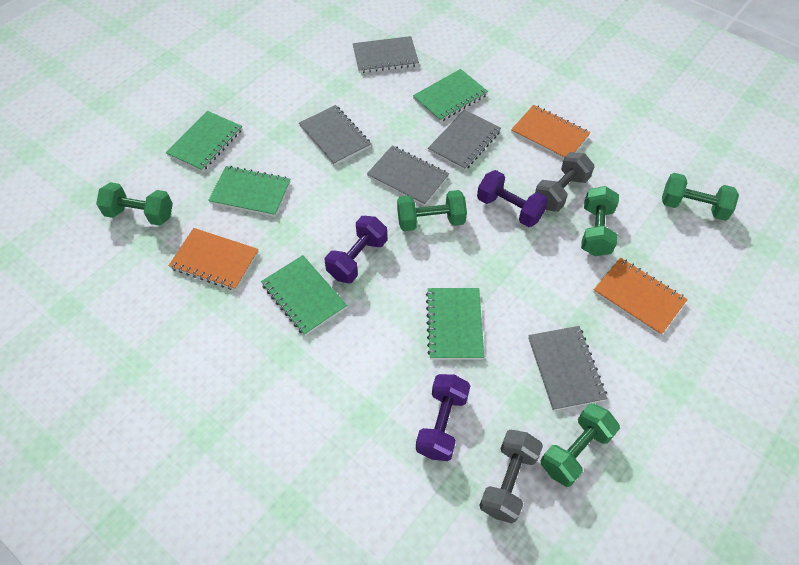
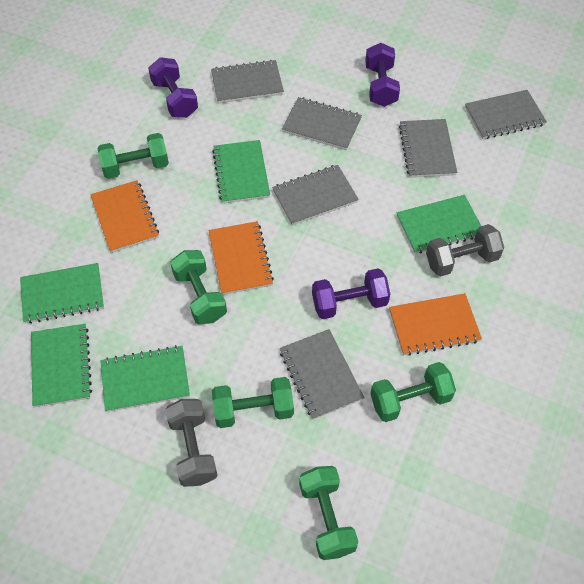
grey notebook: 5 -> 6

